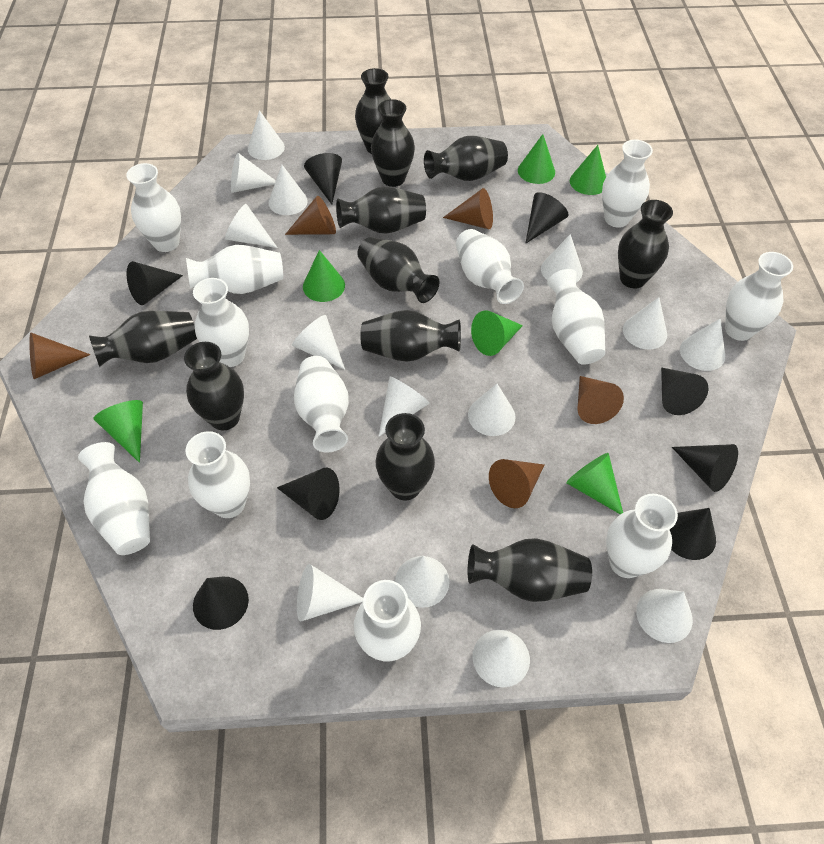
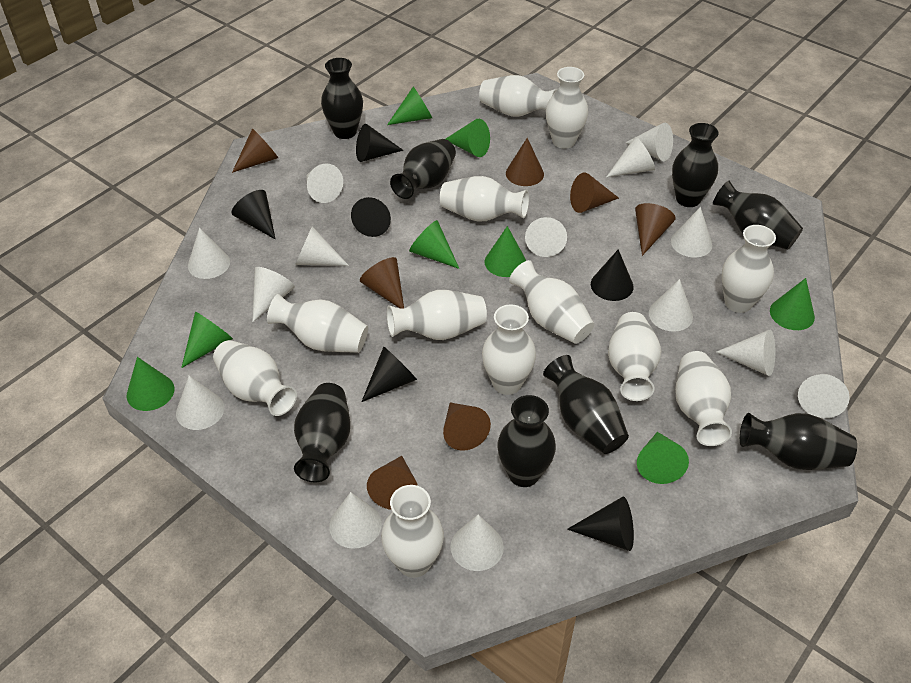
black cone: 8 -> 6
black vase: 11 -> 8
brown cone: 5 -> 7
green cone: 6 -> 8

